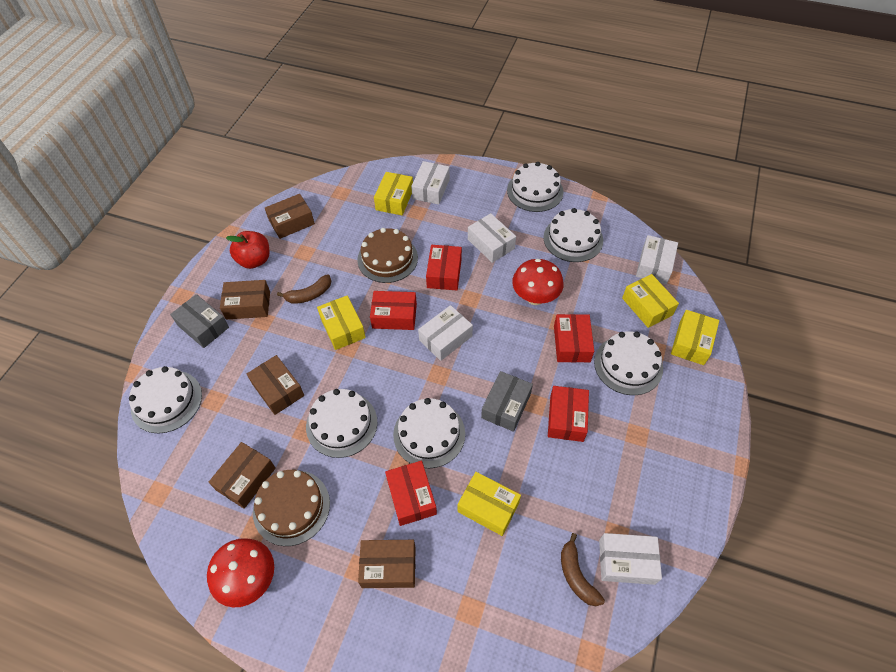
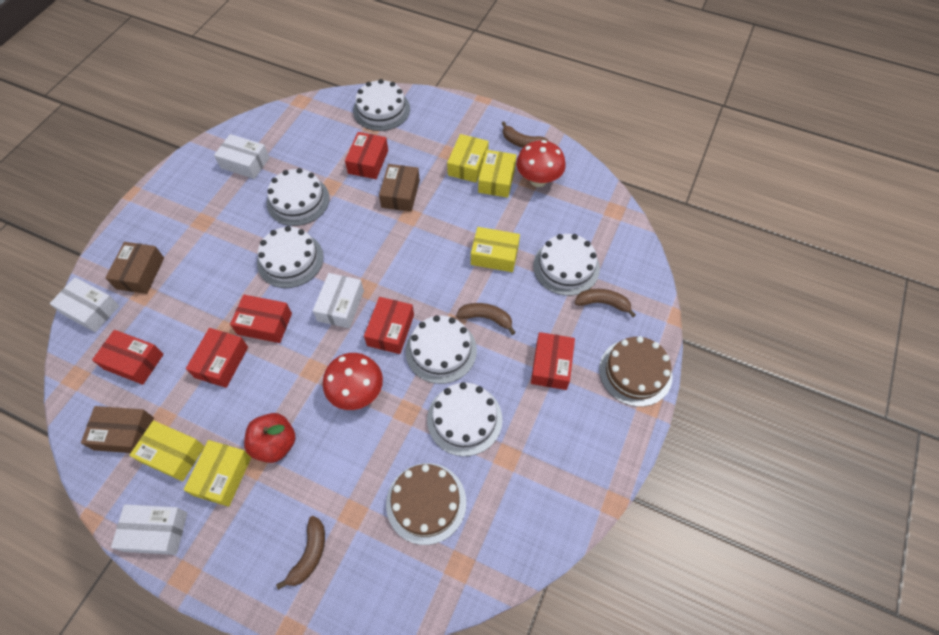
brown banana: 2 -> 4
brown box: 5 -> 3
grey box: 2 -> 0
red box: 5 -> 6
white box: 5 -> 4

